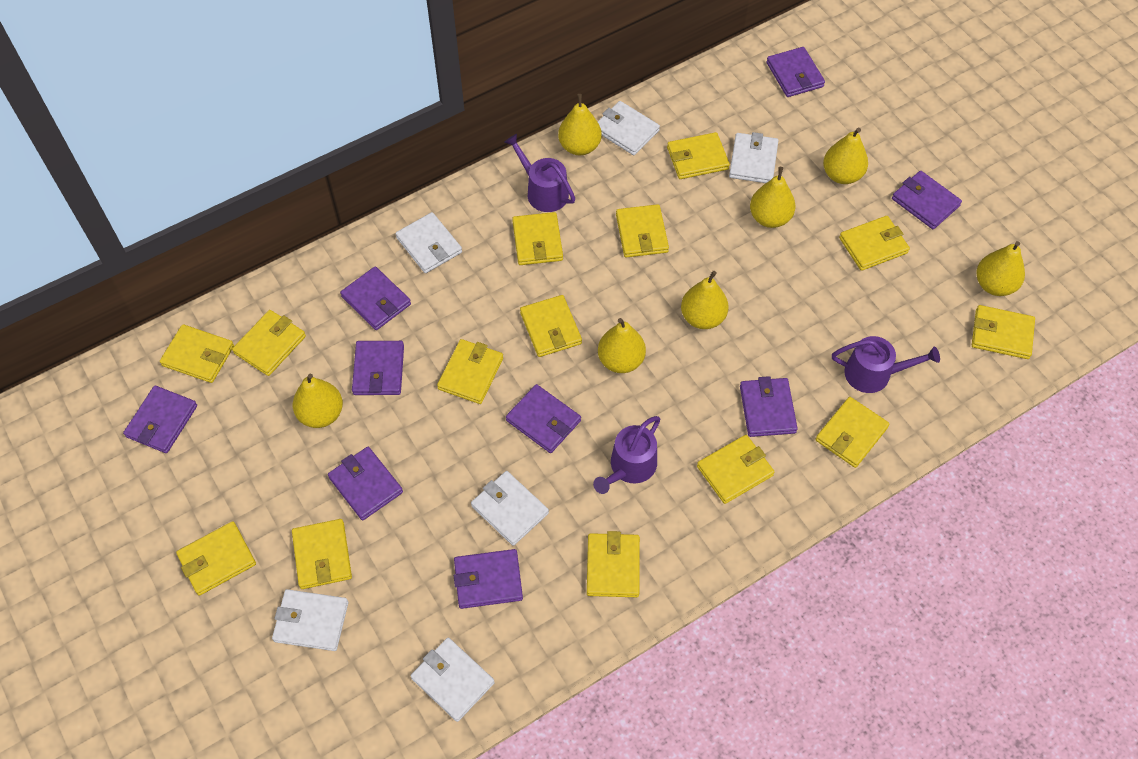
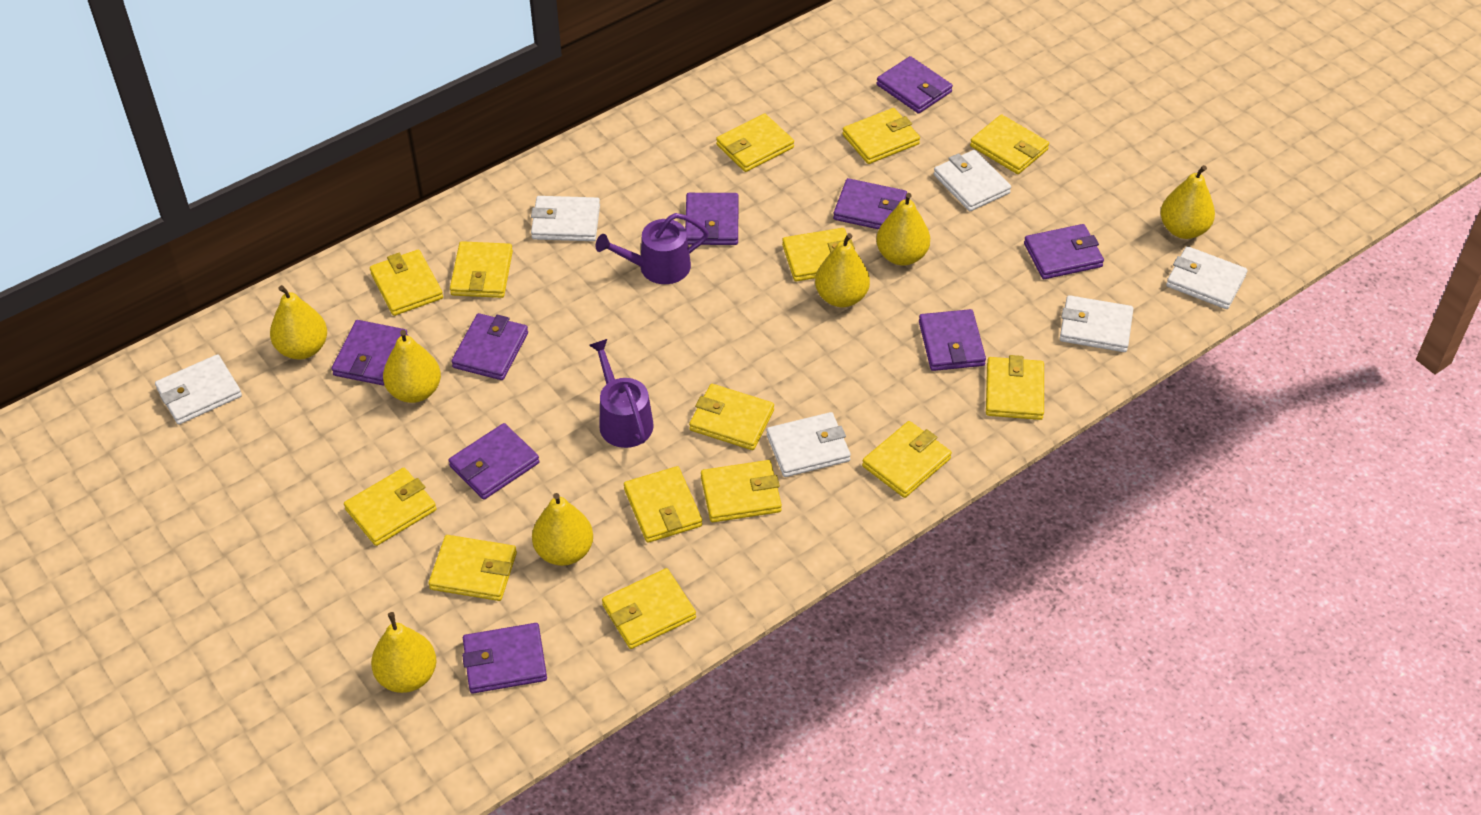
purple watering can: 3 -> 2

